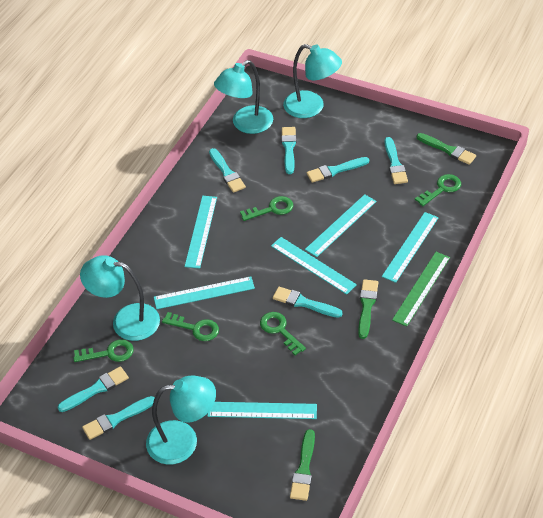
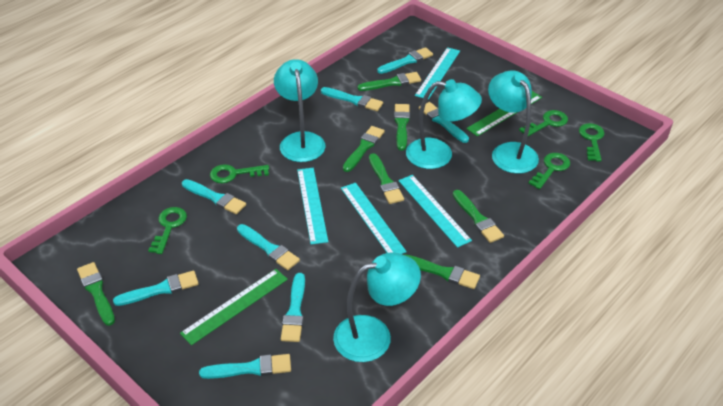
green brush: 3 -> 7
green ruler: 1 -> 2
turquoise brush: 7 -> 8
turquoise ruler: 6 -> 4

